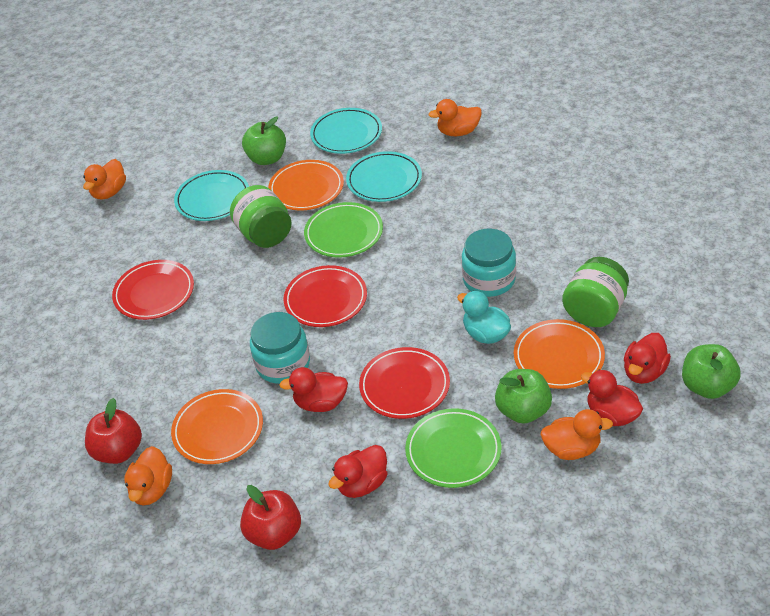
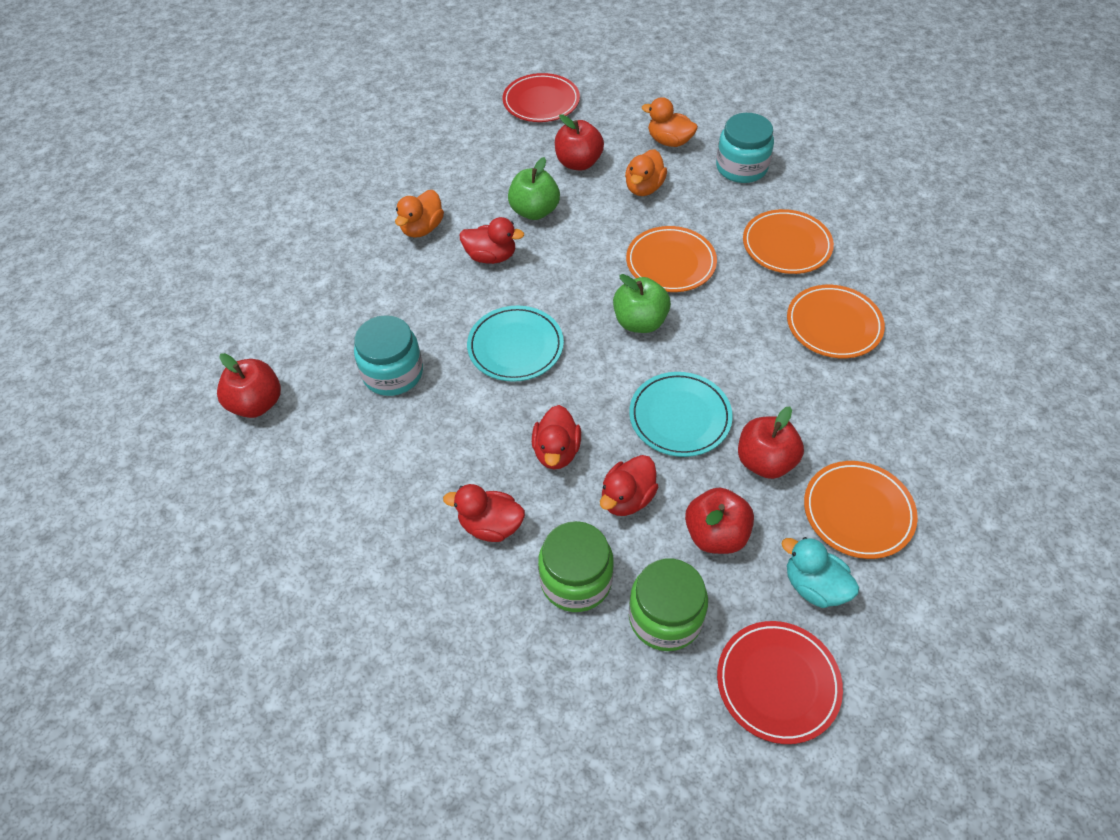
green apple: 3 -> 2
green plate: 2 -> 0
orange duck: 4 -> 3
orange plate: 3 -> 4
red apple: 2 -> 4
red plate: 3 -> 2
turquoise plate: 3 -> 2

